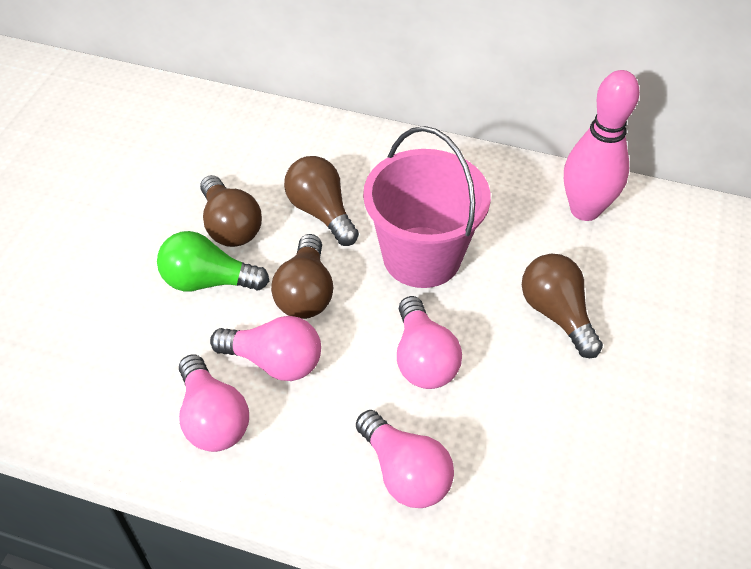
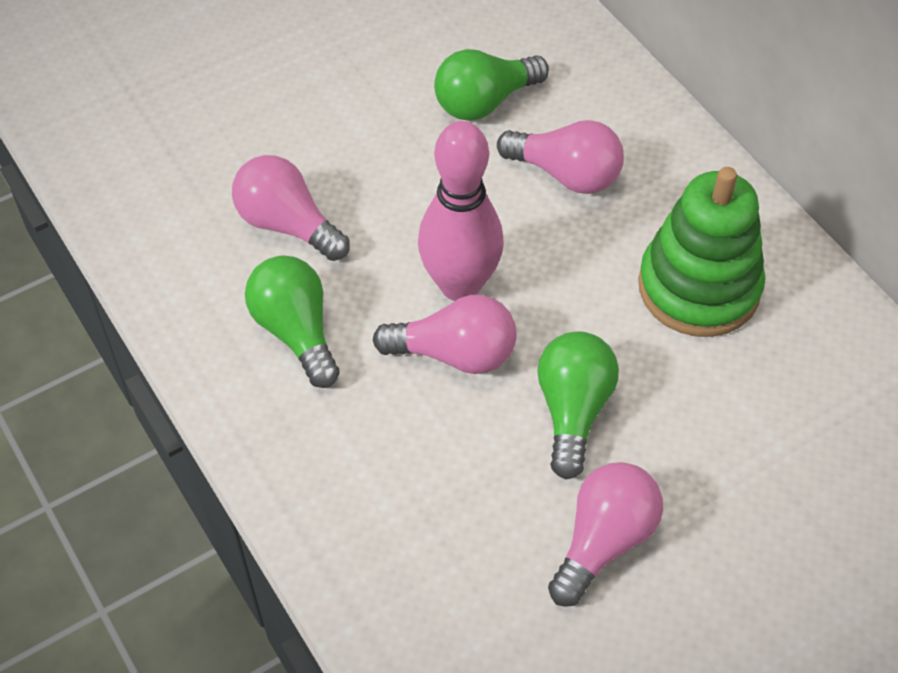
brown light bulb: 4 -> 0
green light bulb: 1 -> 3
green stacking toy: 0 -> 1
pink bucket: 1 -> 0

